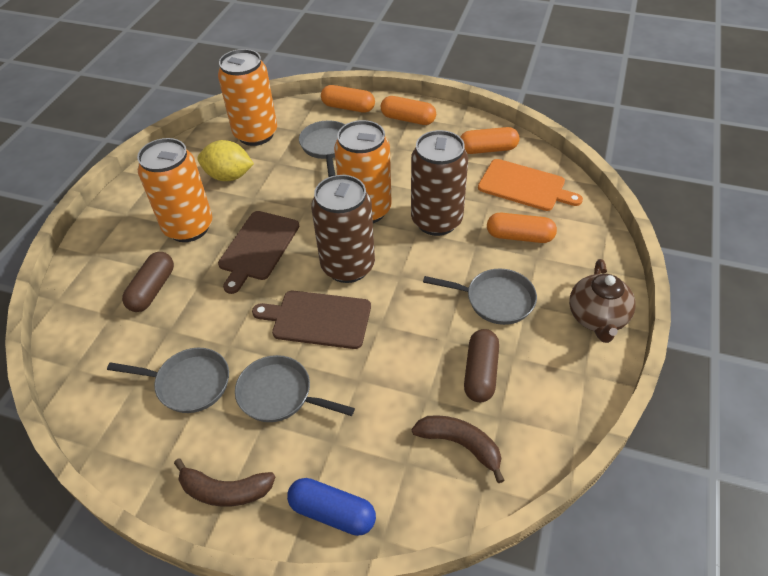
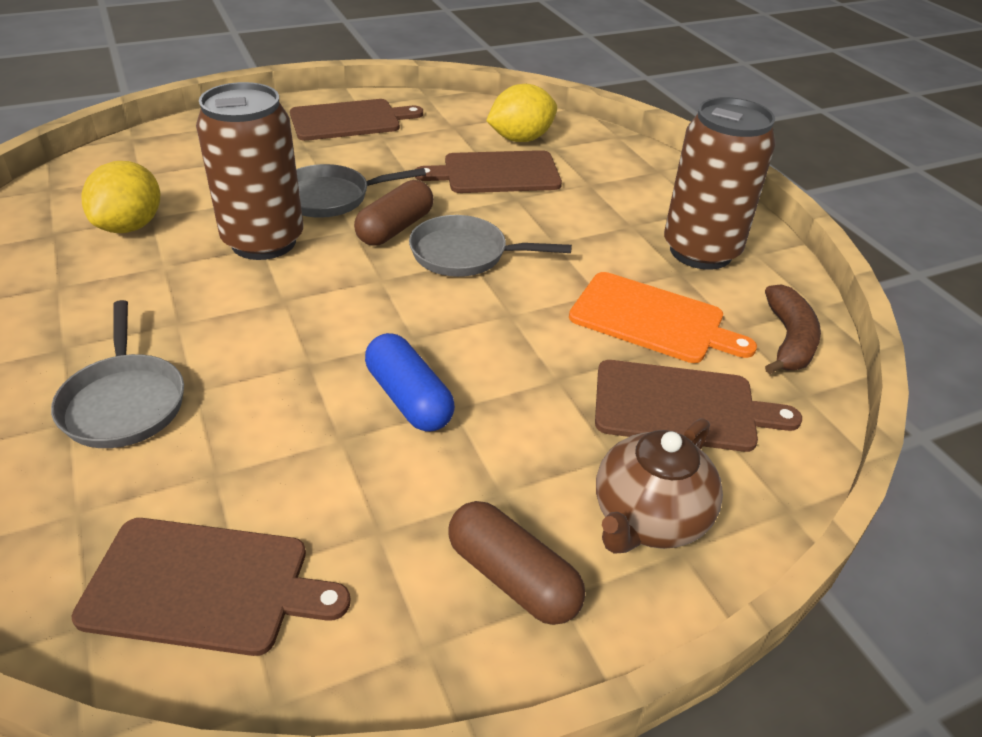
brown banana: 2 -> 1
brown cutting board: 2 -> 4
grey pan: 4 -> 3
orange can: 3 -> 0
orange capsule: 4 -> 0
yellow lemon: 1 -> 2

